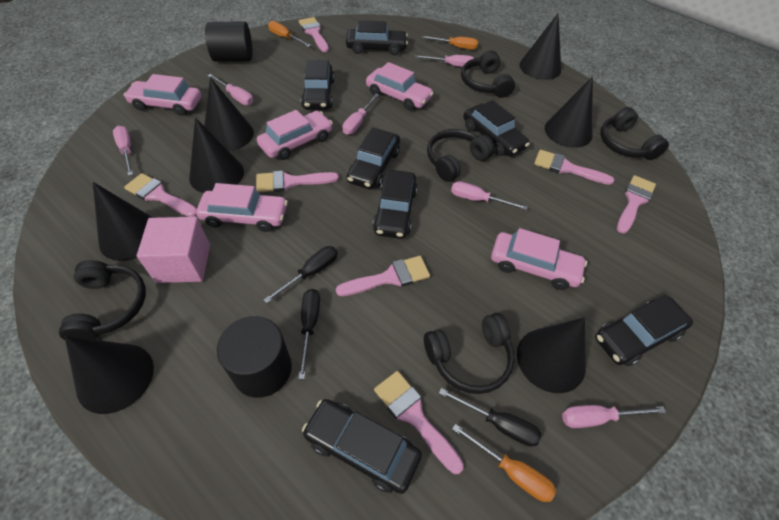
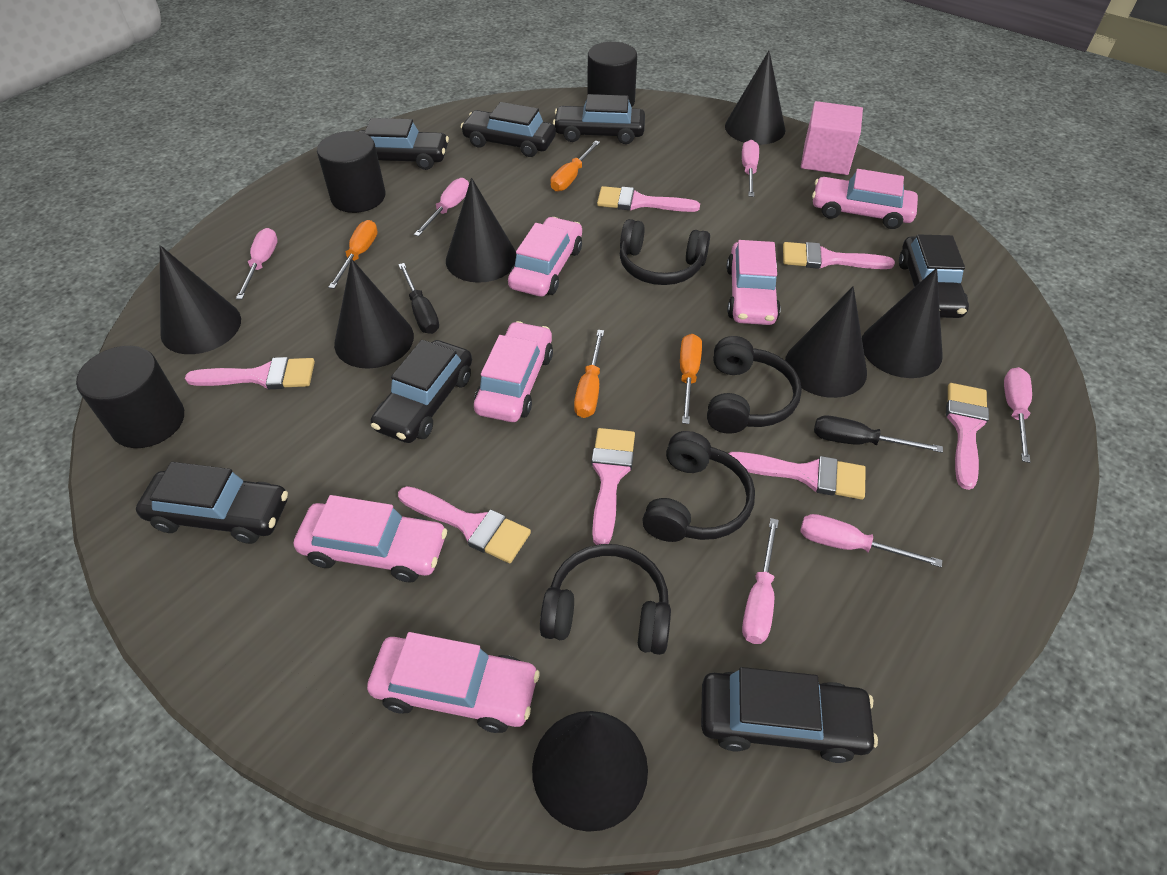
black cylinder: 2 -> 3
black headphones: 5 -> 4
black screwdriver: 3 -> 2
orange screwdriver: 3 -> 4
pink car: 5 -> 6

